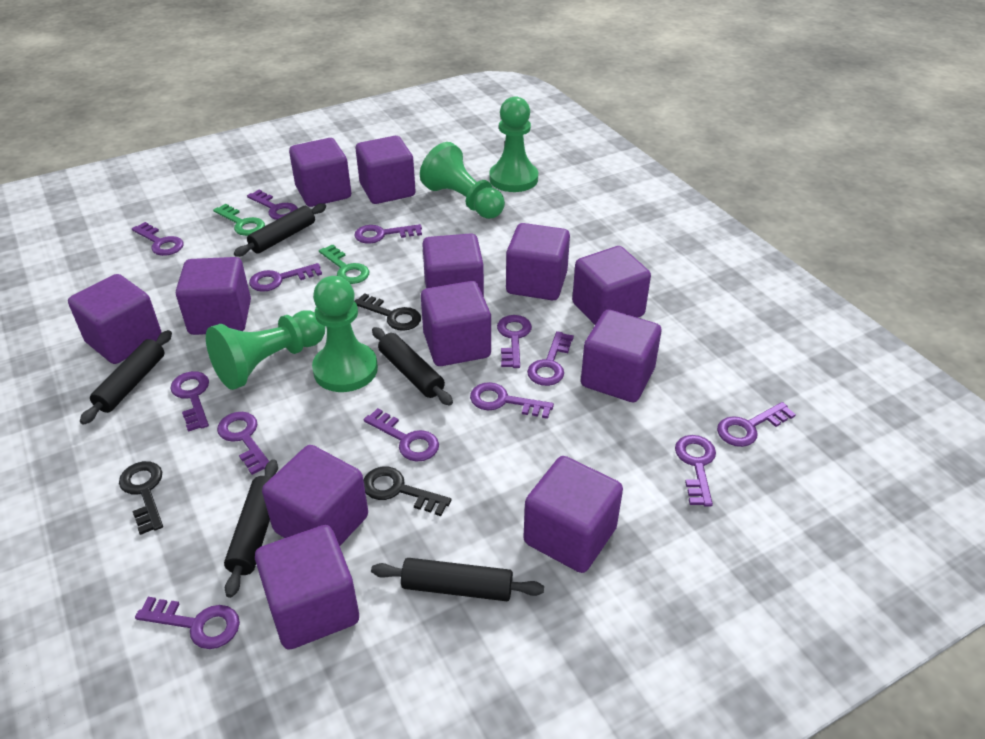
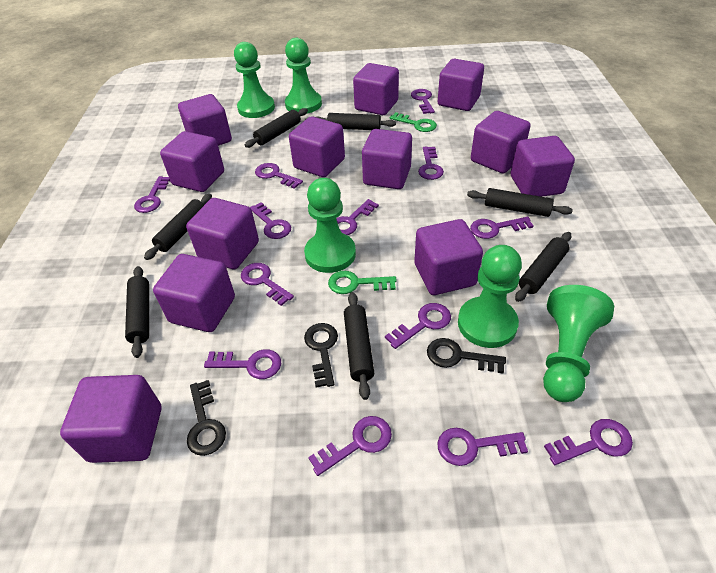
black rolling pin: 5 -> 7
green pawn: 4 -> 5

